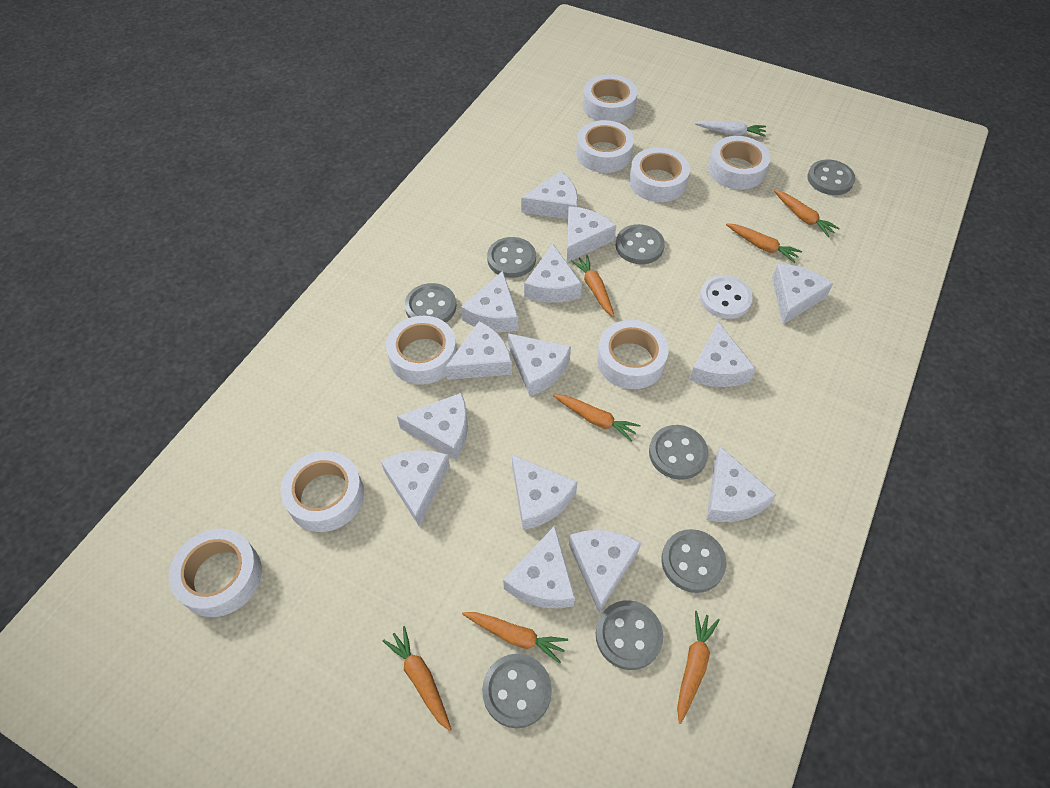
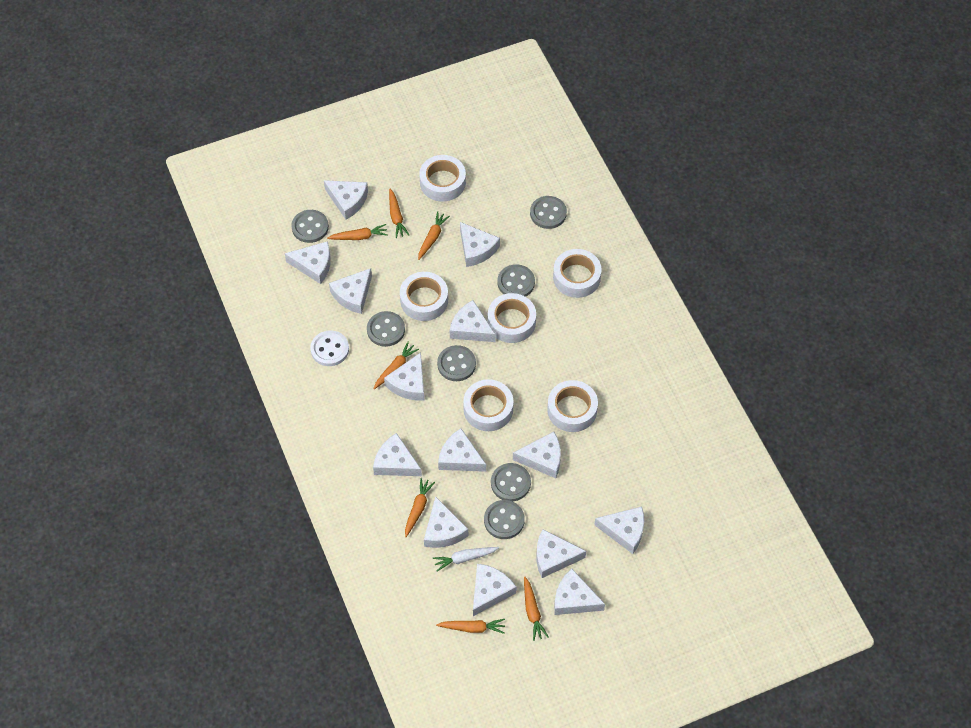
grey button: 8 -> 7
white tape: 8 -> 6

